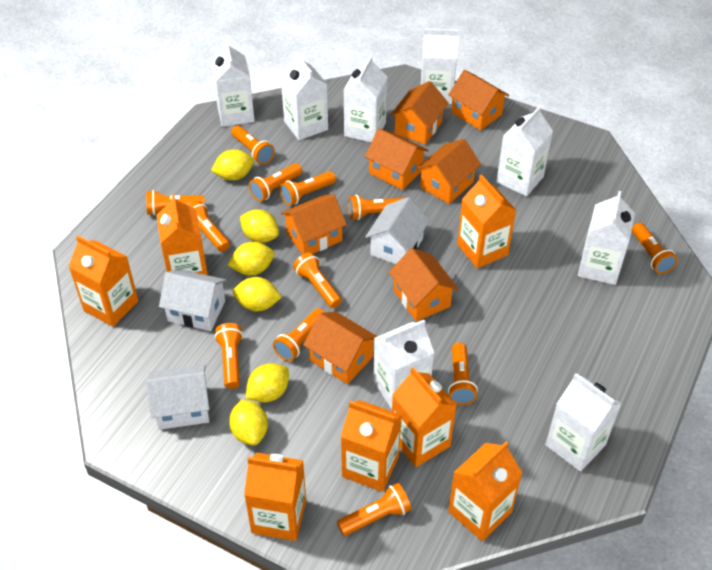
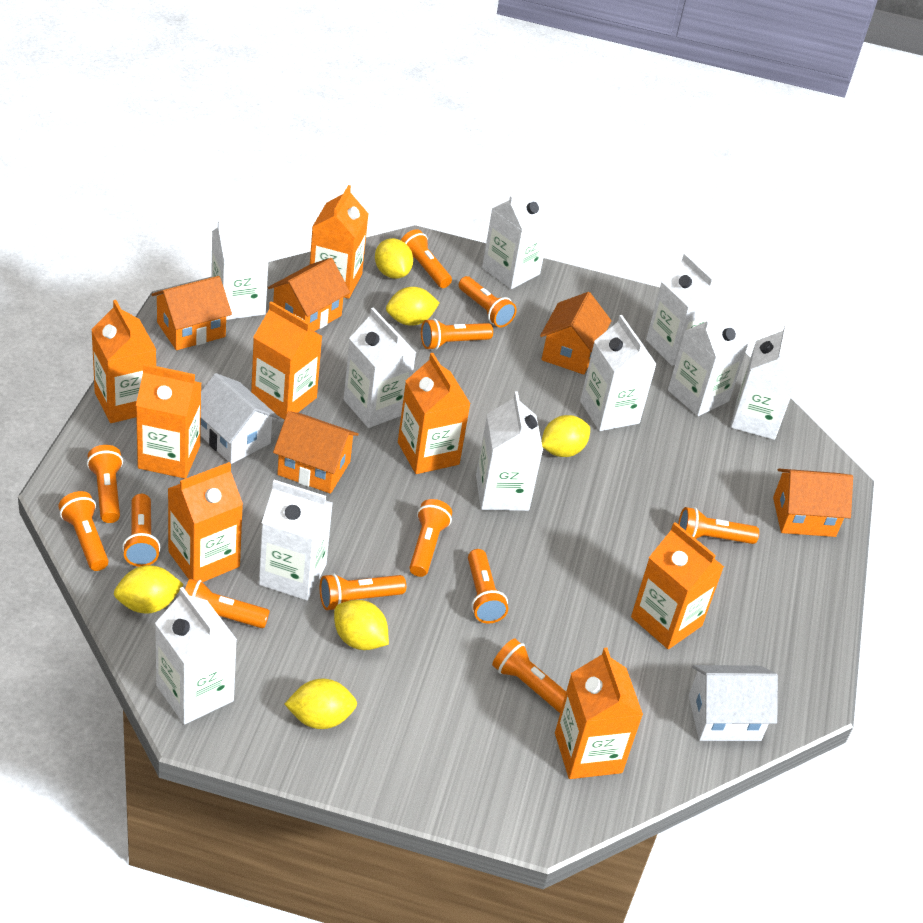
orange carton: 7 -> 8
orange house: 7 -> 5
white carton: 8 -> 10
white house: 3 -> 2

